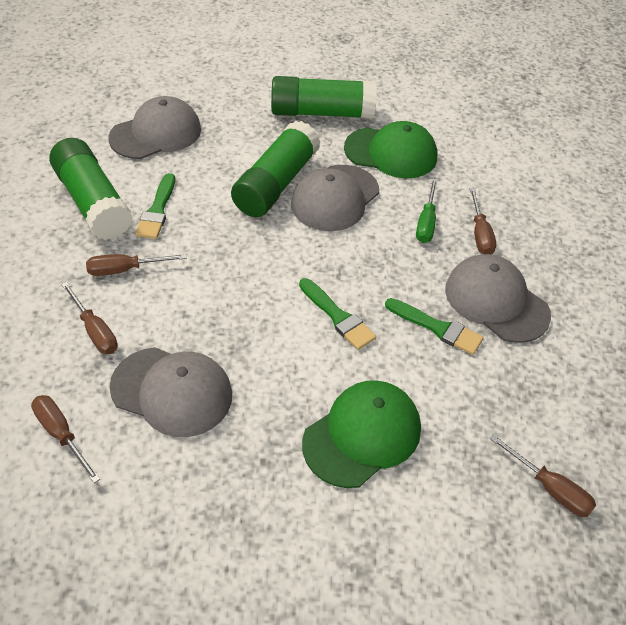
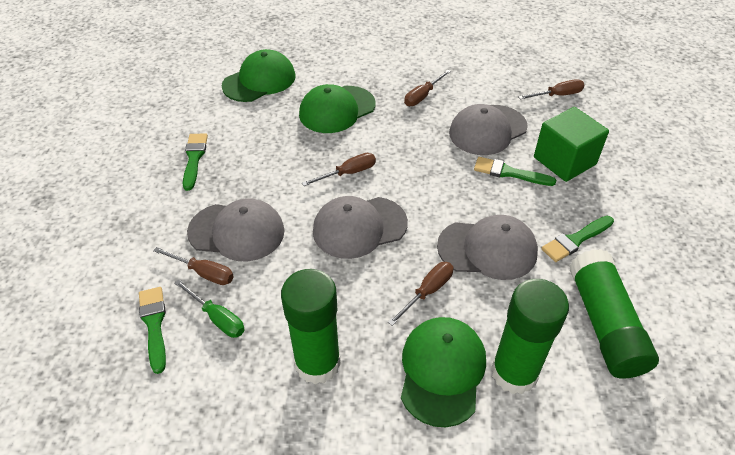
green brush: 3 -> 4
green cap: 2 -> 3
green cube: 0 -> 1

